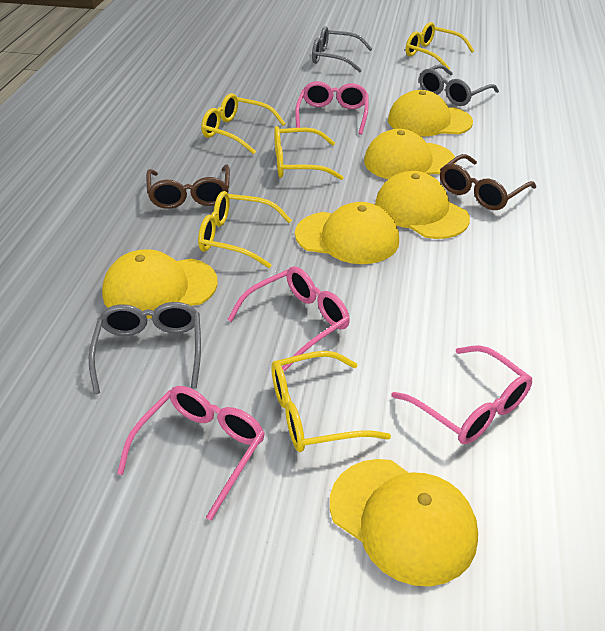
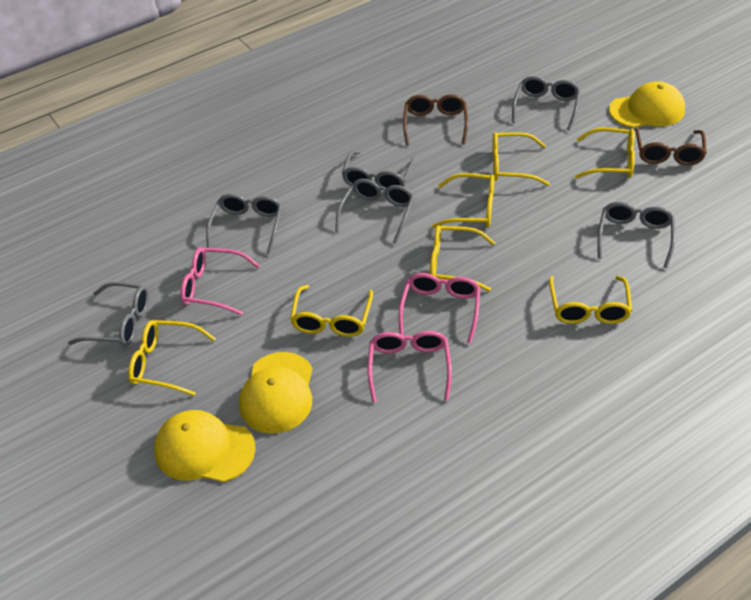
grey glasses: 3 -> 6
pink glasses: 4 -> 3
yellow cap: 6 -> 3
yellow glasses: 5 -> 7

